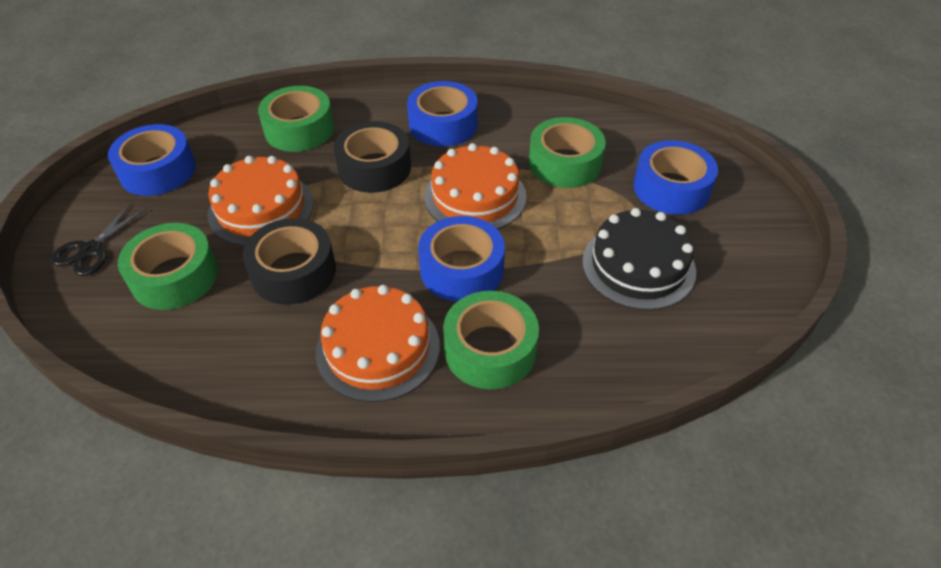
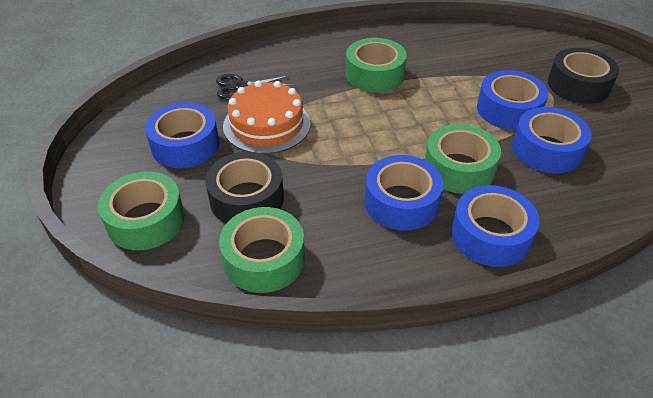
black cake: 1 -> 0
blue tape: 4 -> 5
orange cake: 3 -> 1

